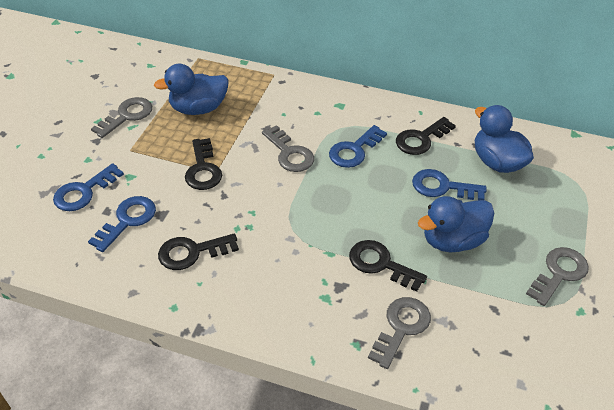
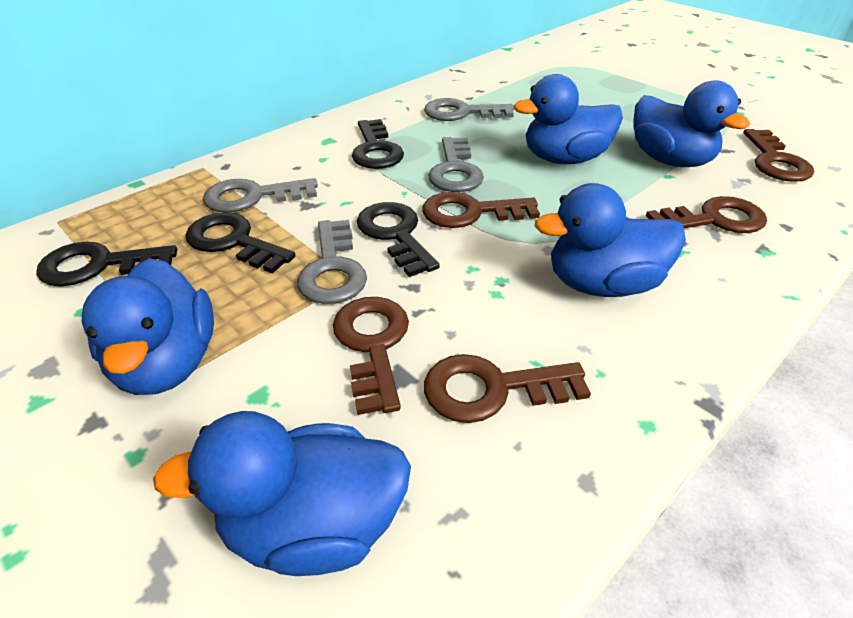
blue duck: 3 -> 5
blue key: 4 -> 0
brown key: 0 -> 5

